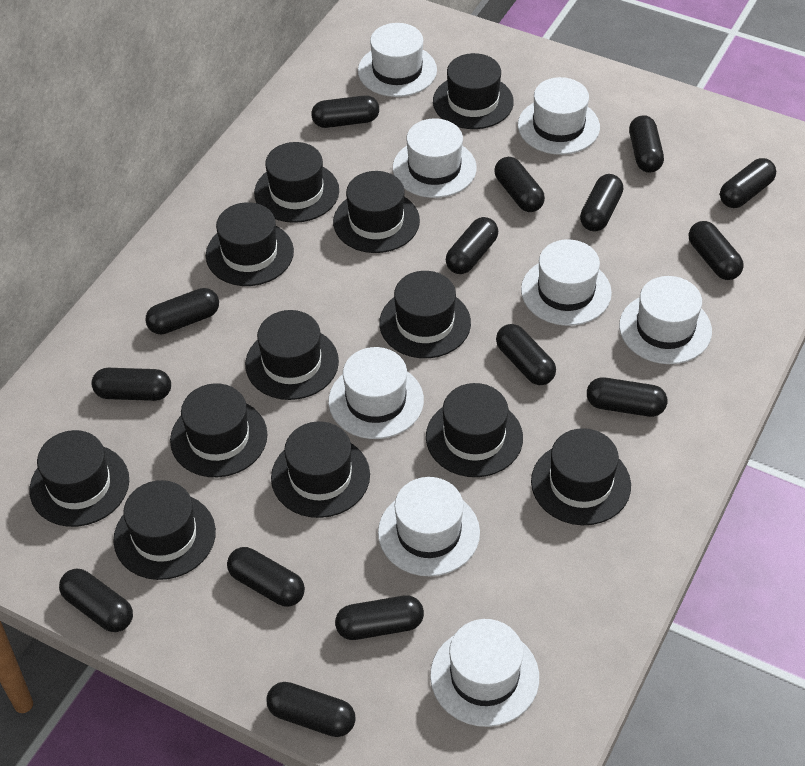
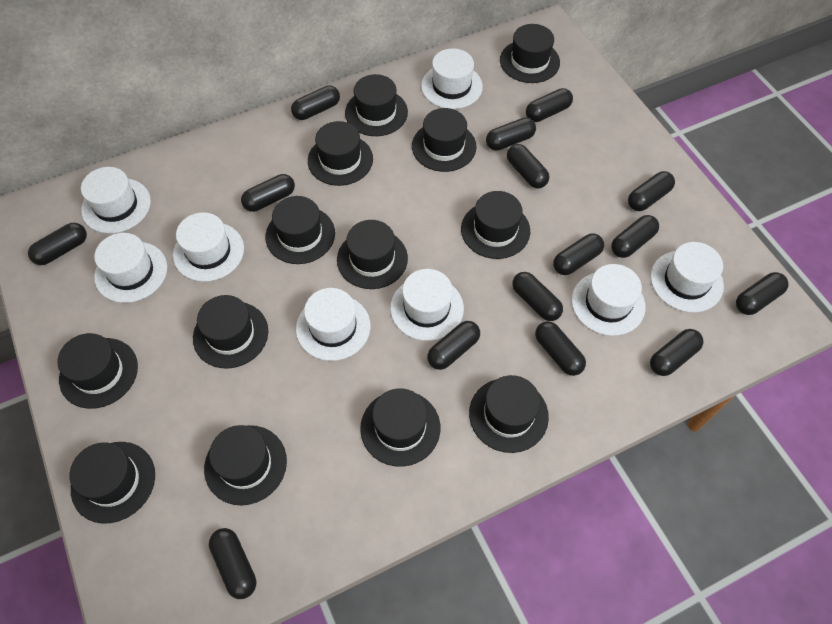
black hat: 12 -> 13

